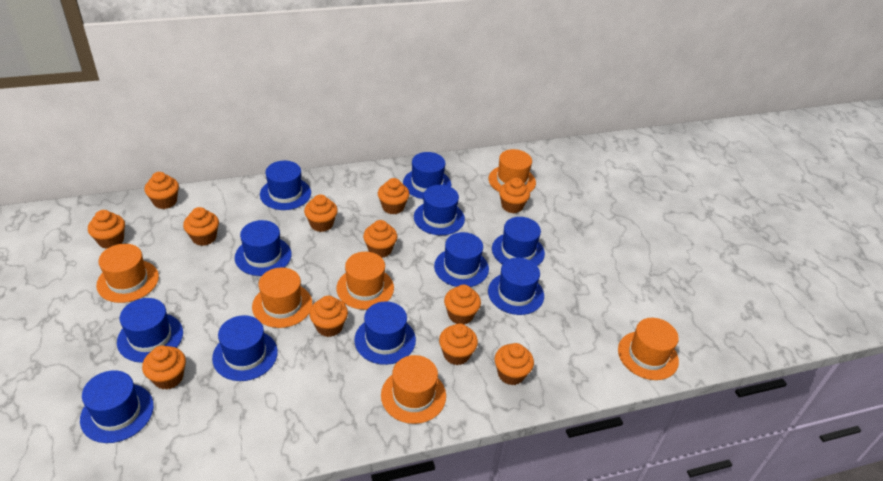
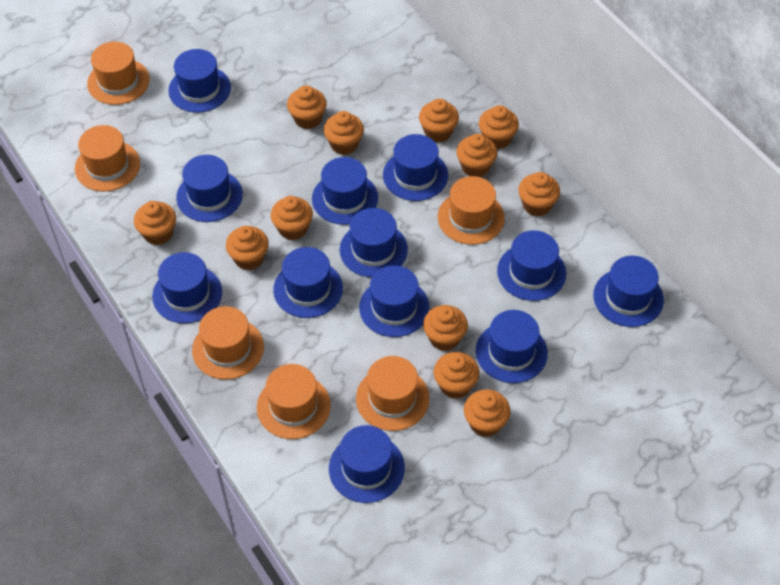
blue hat: 11 -> 12

